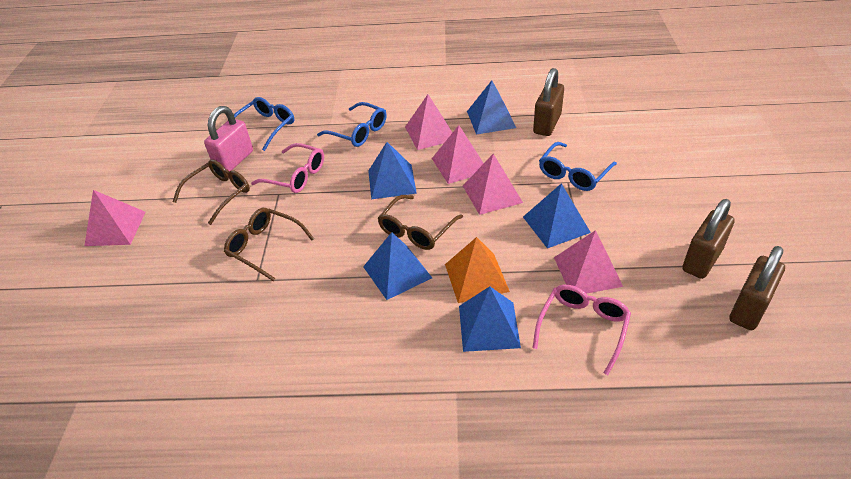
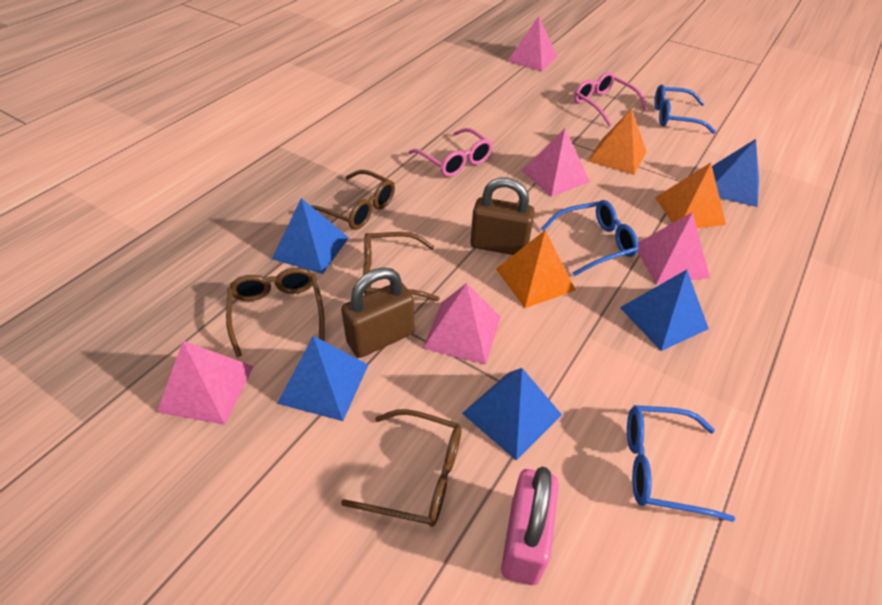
brown glasses: 3 -> 4
brown padlock: 3 -> 2
orange pyramid: 1 -> 3

